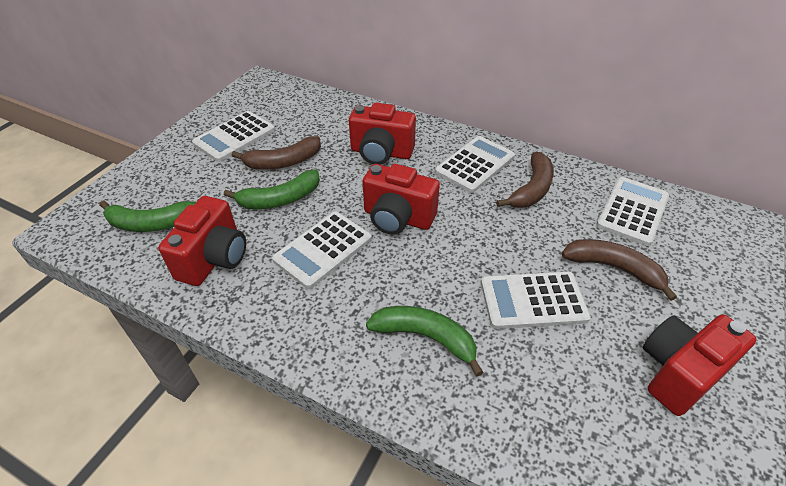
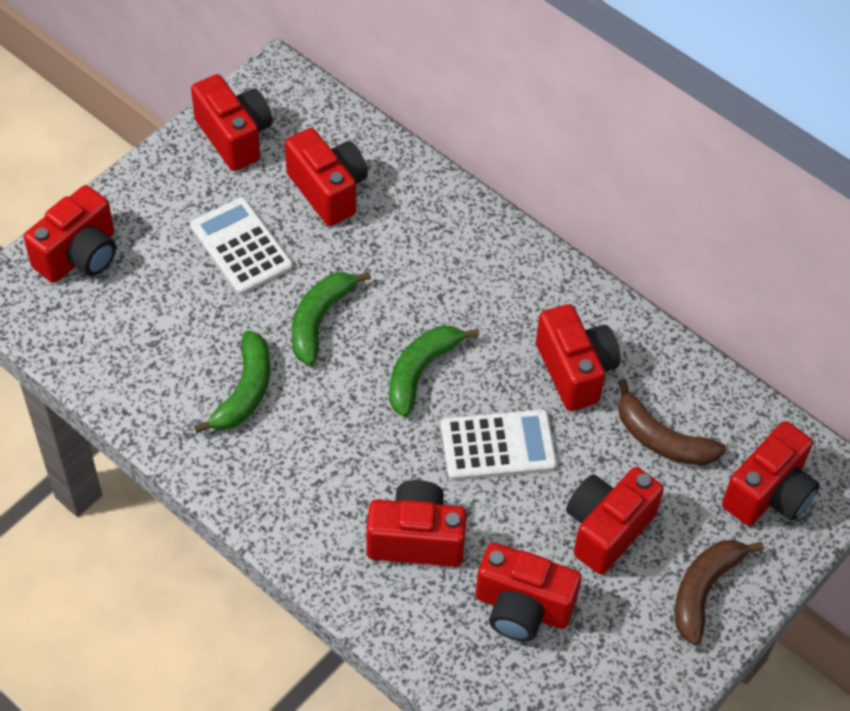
brown banana: 3 -> 2
red camera: 4 -> 8
white calculator: 5 -> 2

